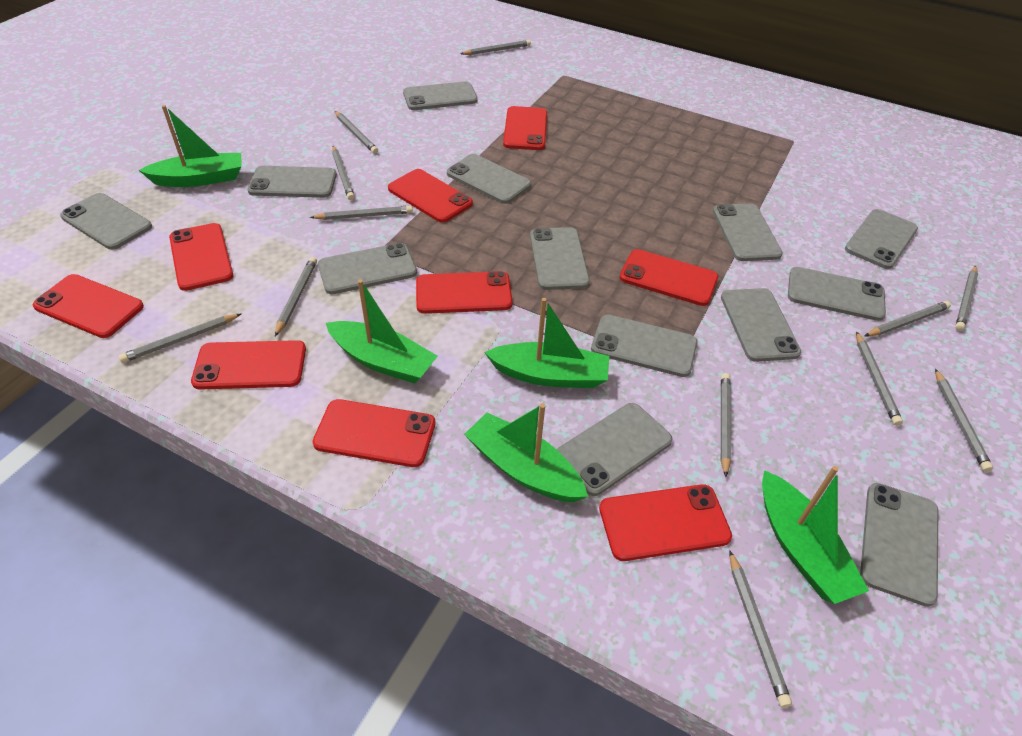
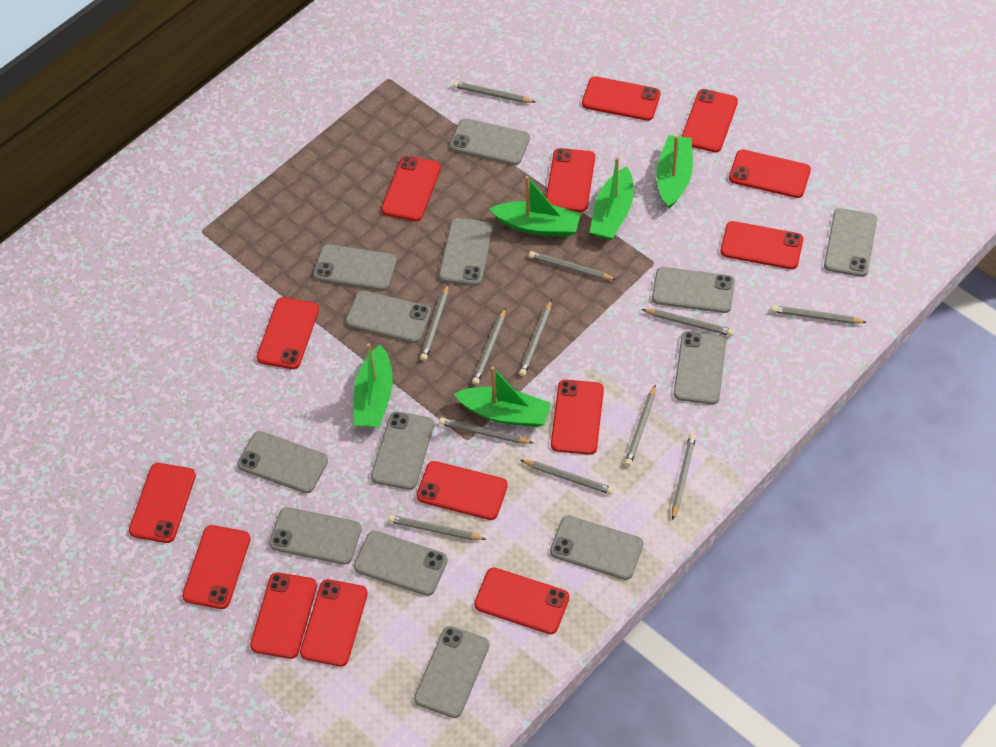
red phone: 9 -> 14

